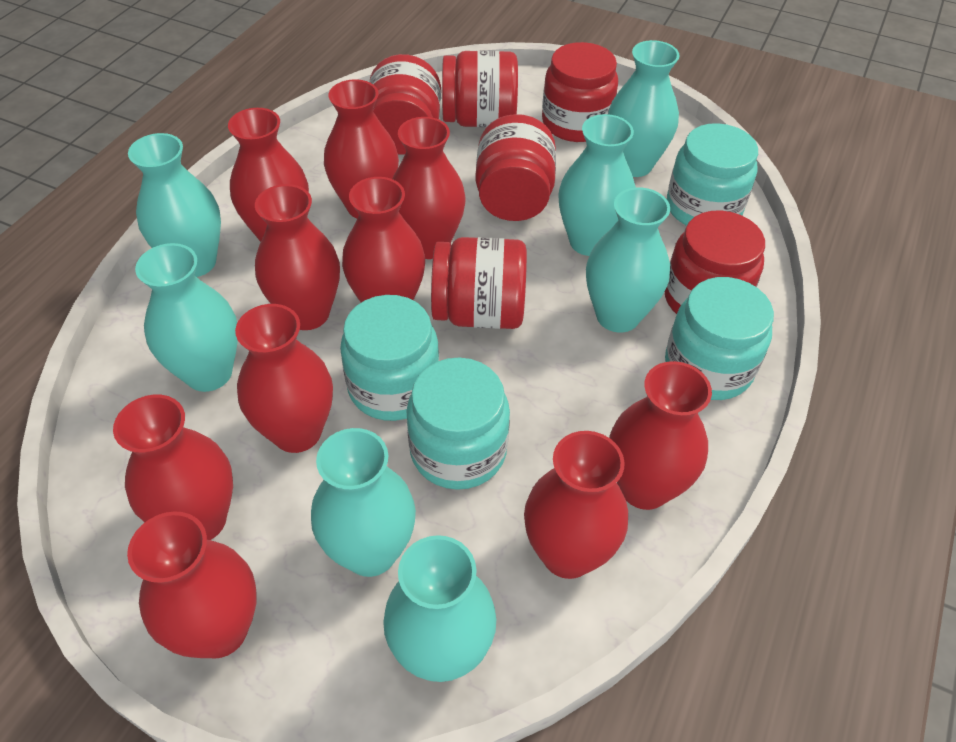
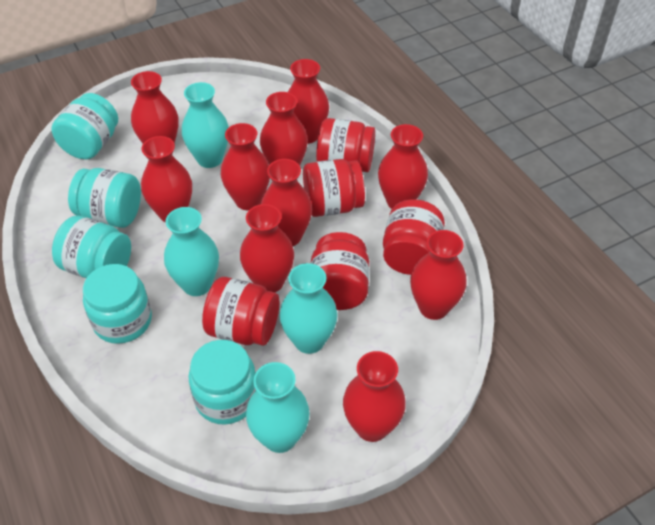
red jar: 6 -> 5
turquoise jar: 4 -> 5
turquoise vase: 7 -> 4

